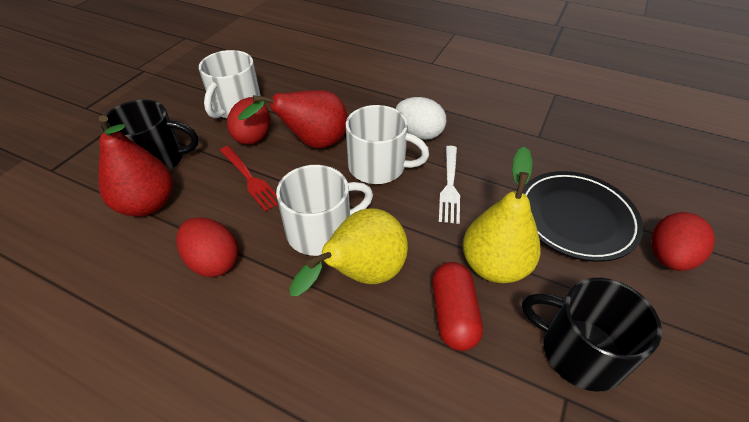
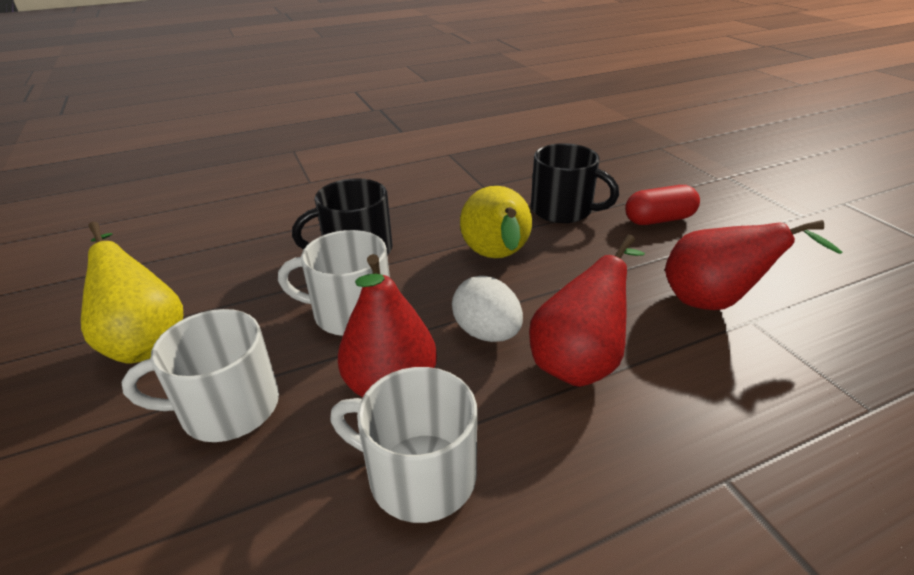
black plate: 1 -> 0
red egg: 3 -> 0
red fork: 1 -> 0
red pear: 2 -> 3
white fork: 1 -> 0

